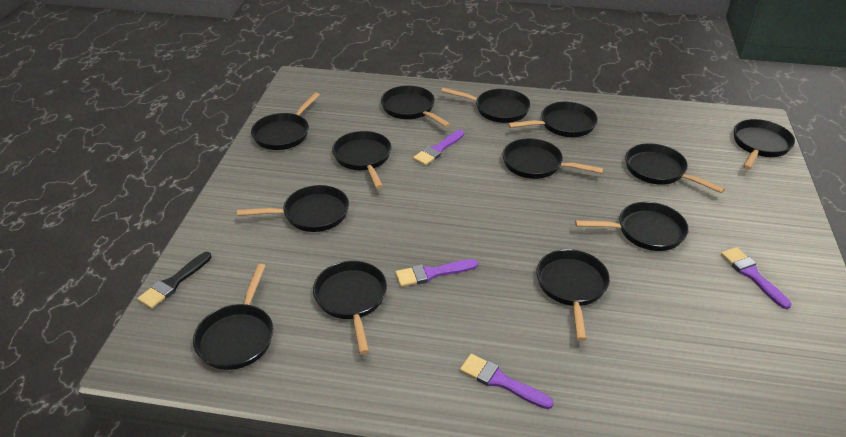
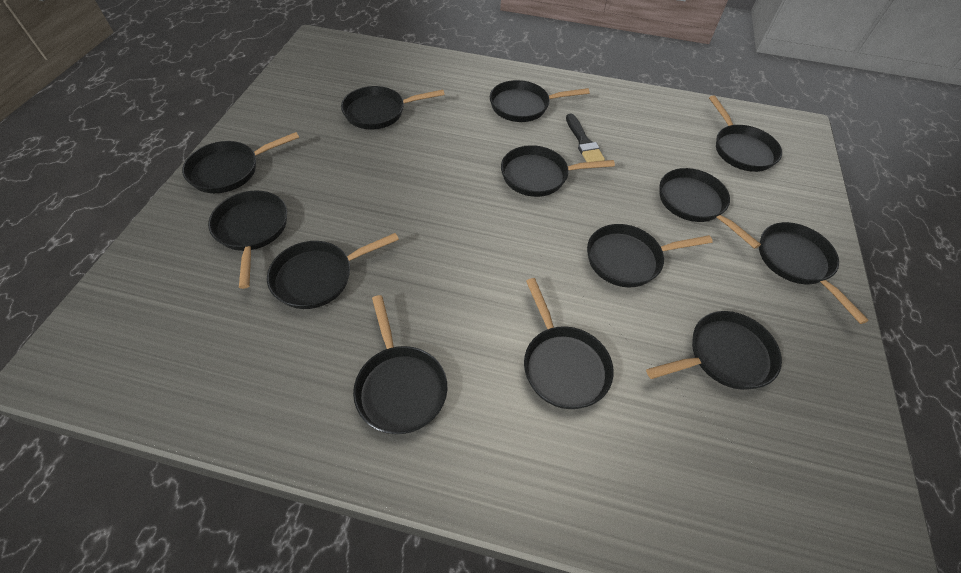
purple brush: 4 -> 0

